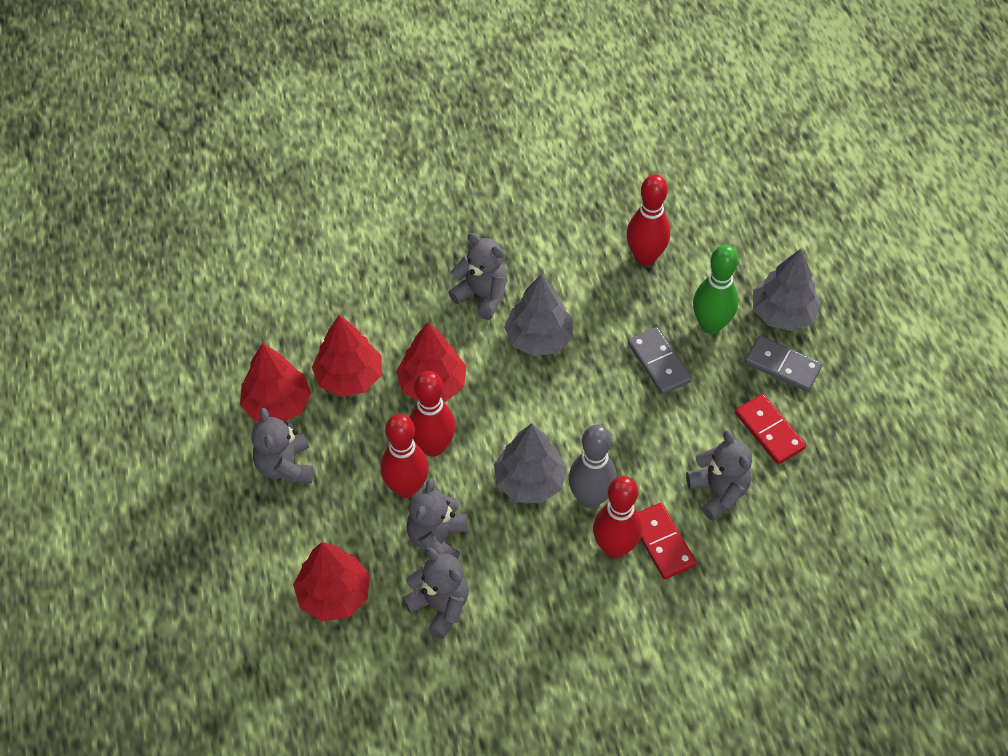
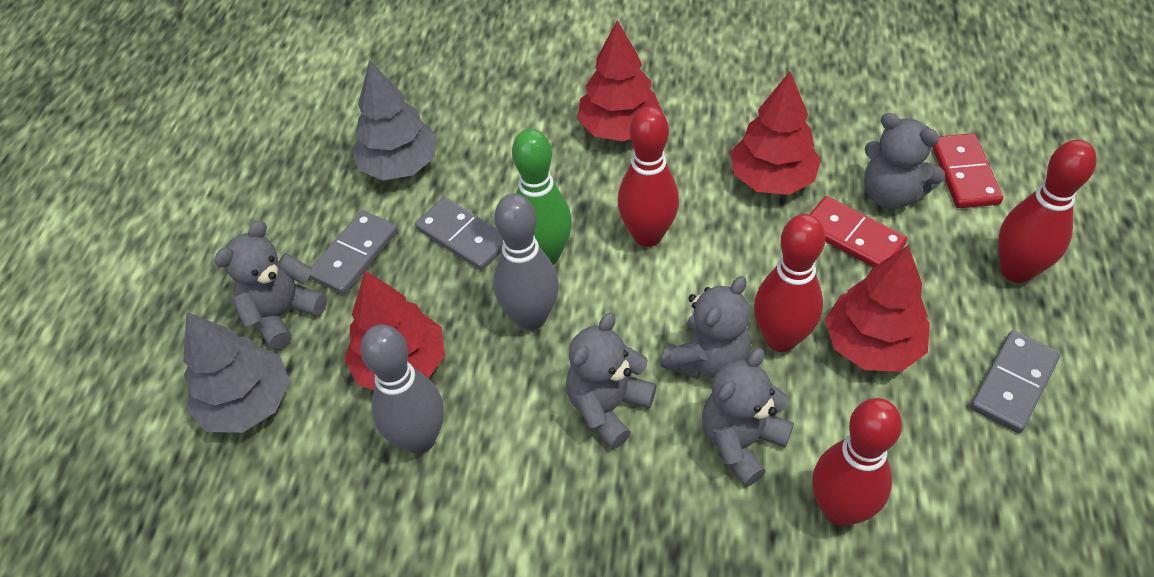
grey bowling pin: 1 -> 2
grey domino: 2 -> 3
grey tree: 3 -> 2

